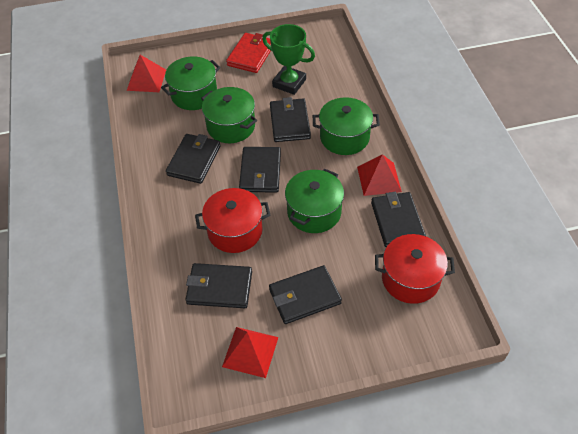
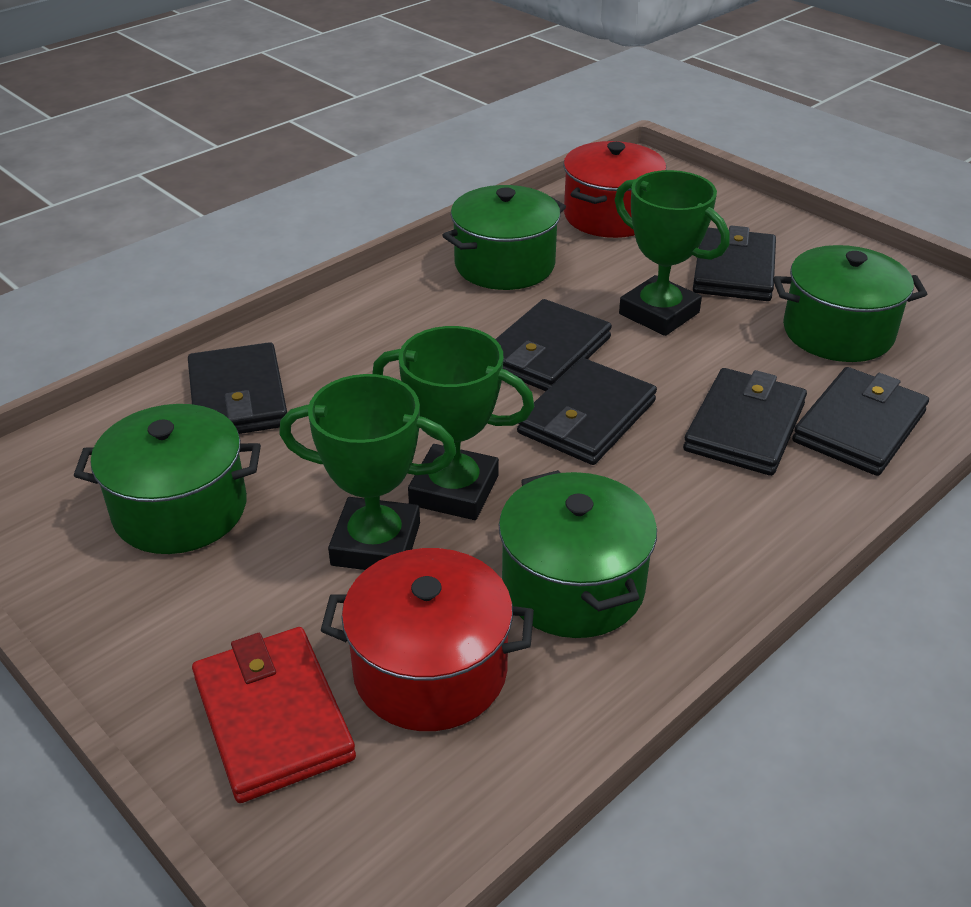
green trophy: 1 -> 3
red pyramid: 3 -> 0

